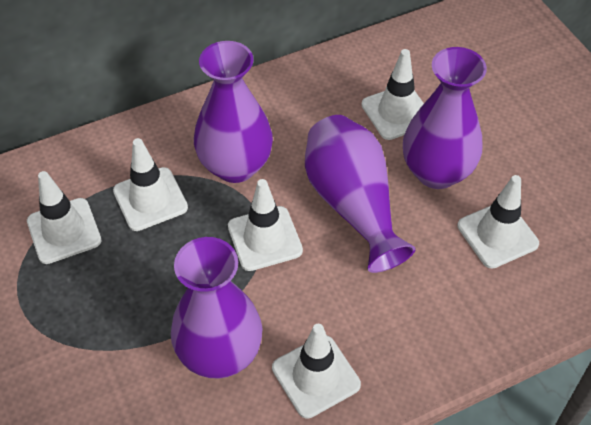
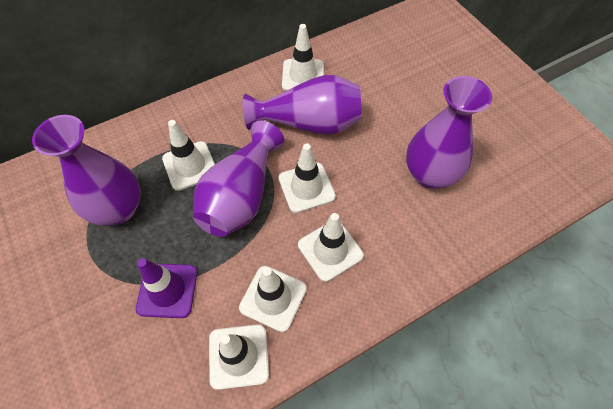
purple traffic cone: 0 -> 1

